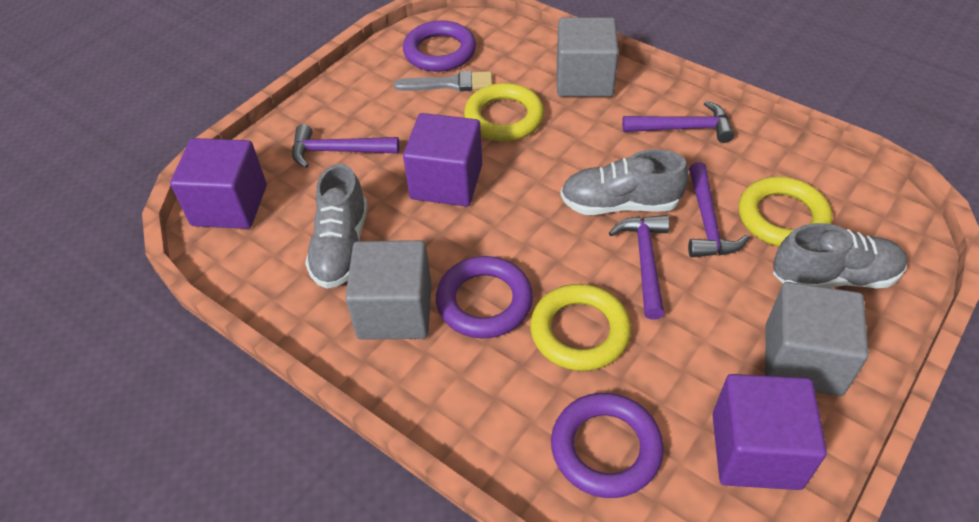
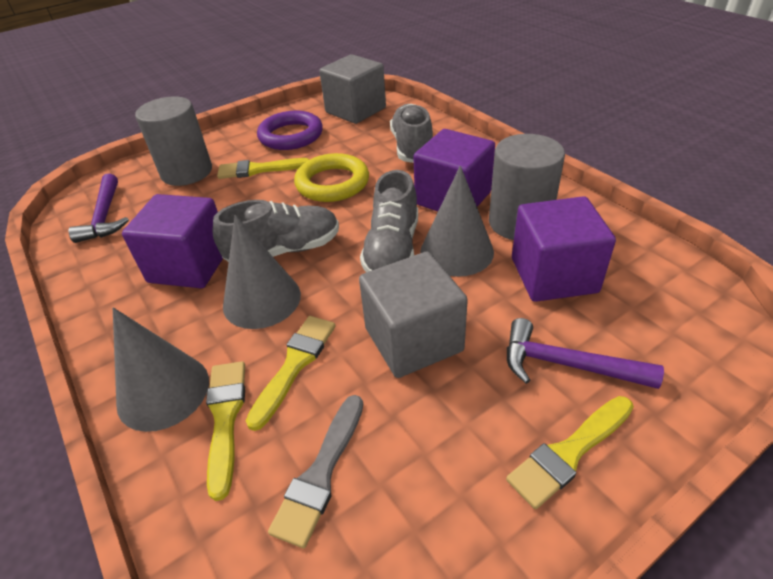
grey cone: 0 -> 3
grey cube: 3 -> 2
grey cylinder: 0 -> 2
purple hammer: 4 -> 2
purple ring: 3 -> 1
yellow brush: 0 -> 4
yellow ring: 3 -> 1

